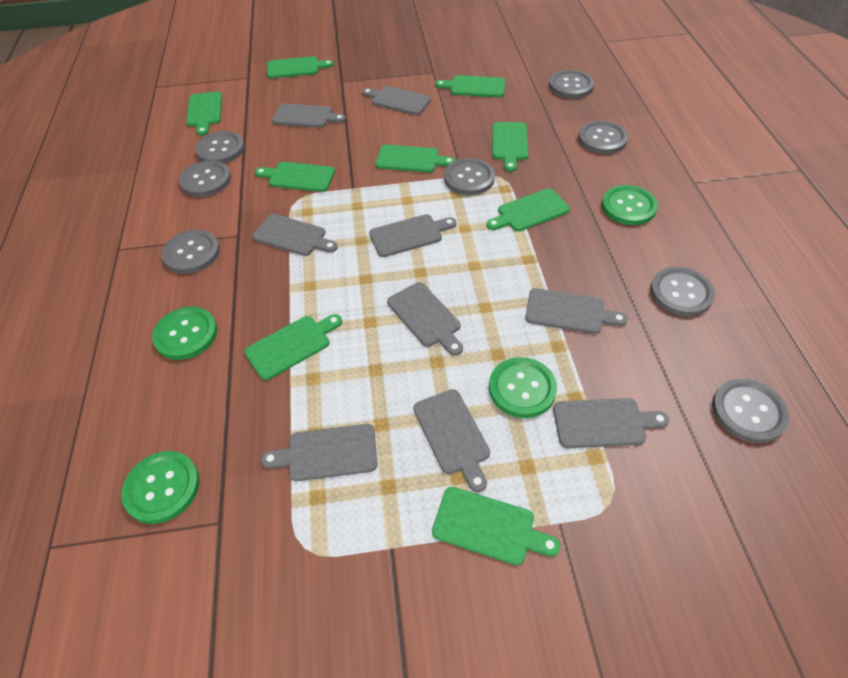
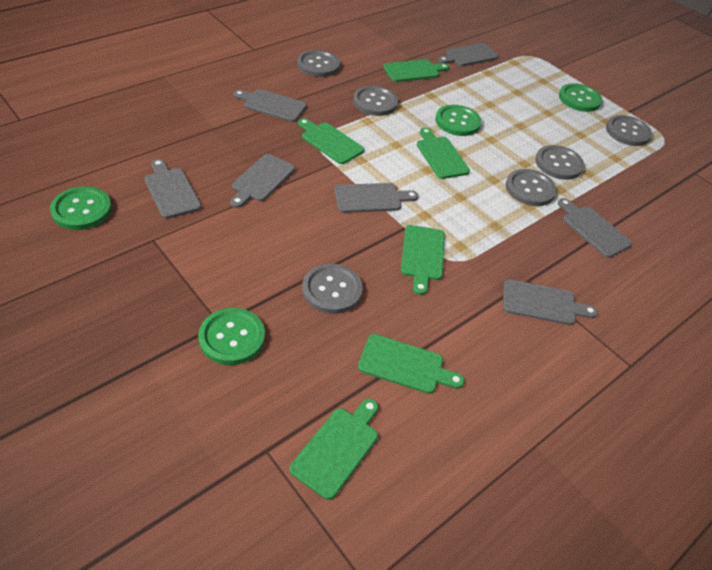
green cutting board: 9 -> 6
grey button: 8 -> 6
grey cutting board: 9 -> 7

